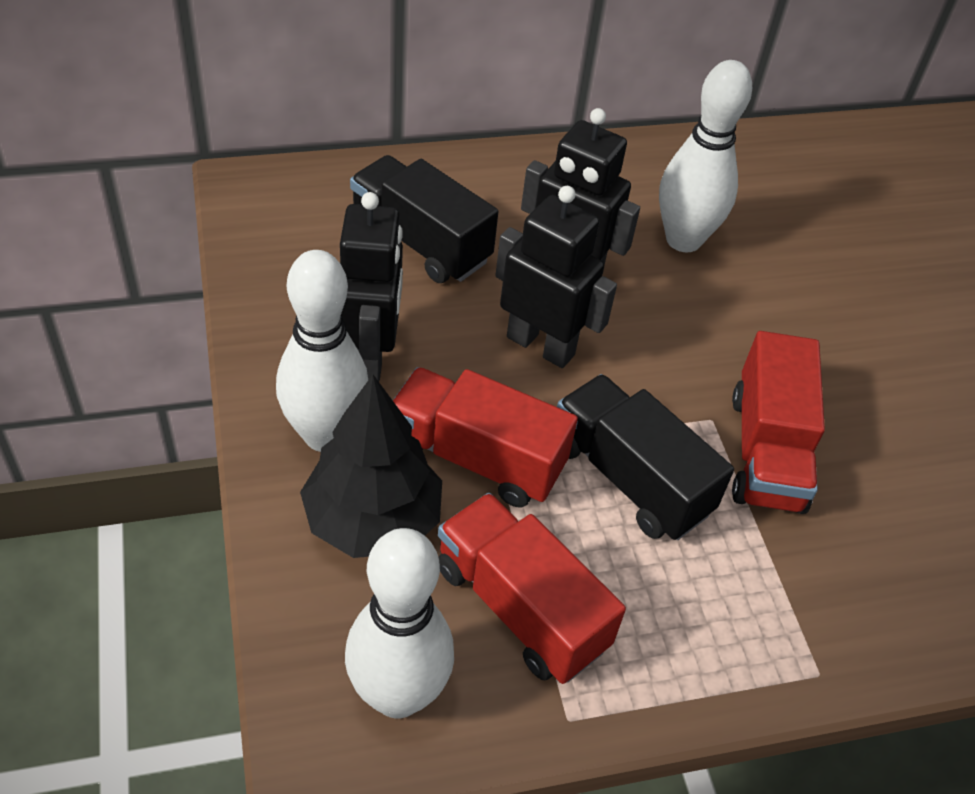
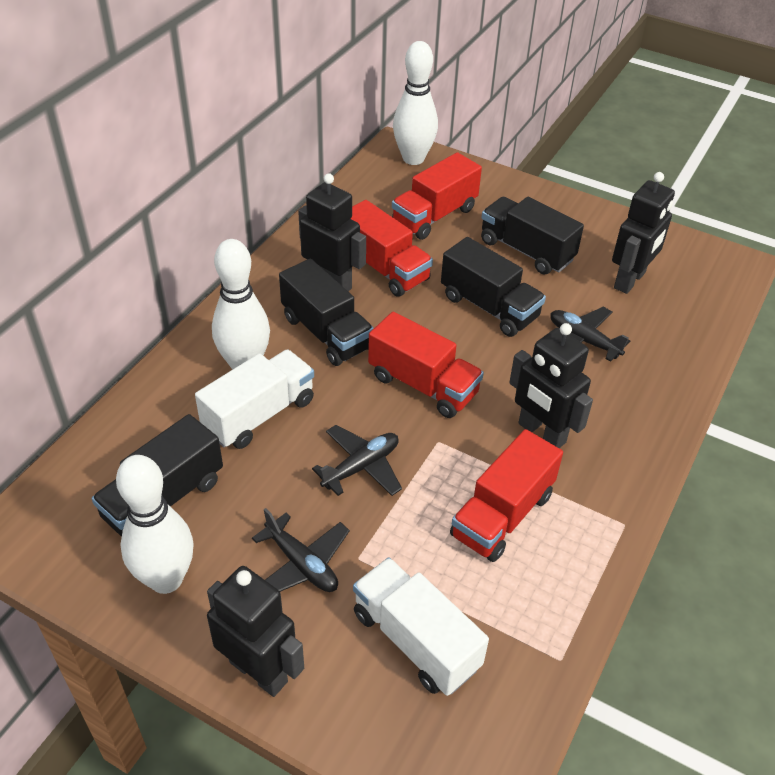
black plane: 0 -> 3
black robot: 3 -> 4
black tree: 1 -> 0
black truck: 2 -> 4
red truck: 3 -> 4
white truck: 0 -> 2

